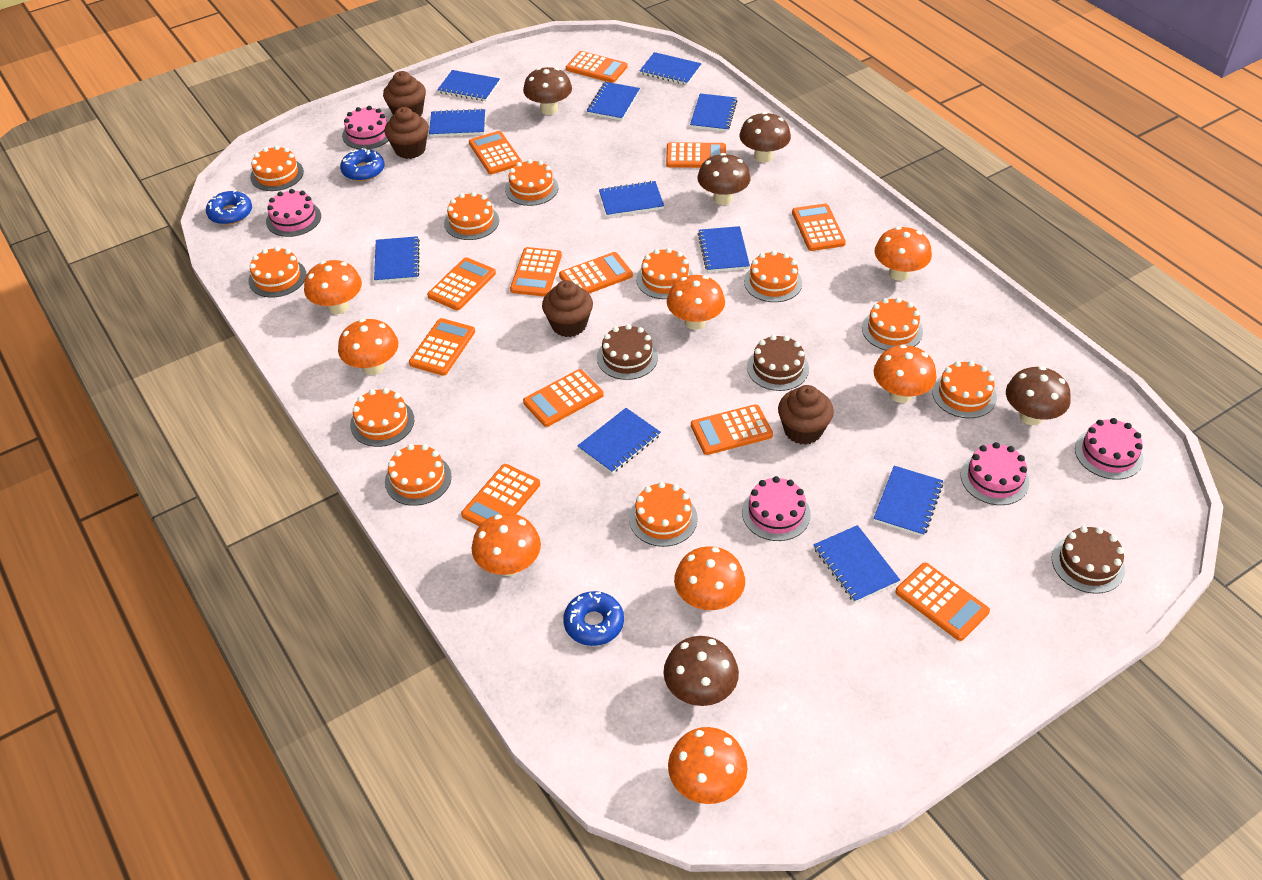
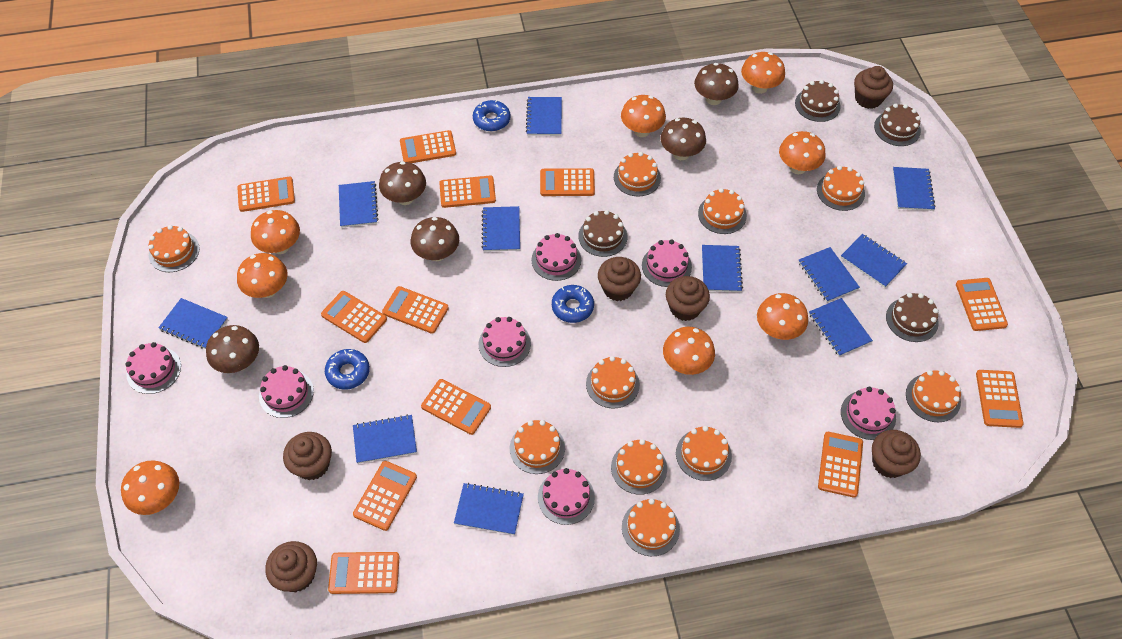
brown cake: 3 -> 4
brown cupcake: 4 -> 6
orange cake: 11 -> 10
pink cake: 5 -> 7

